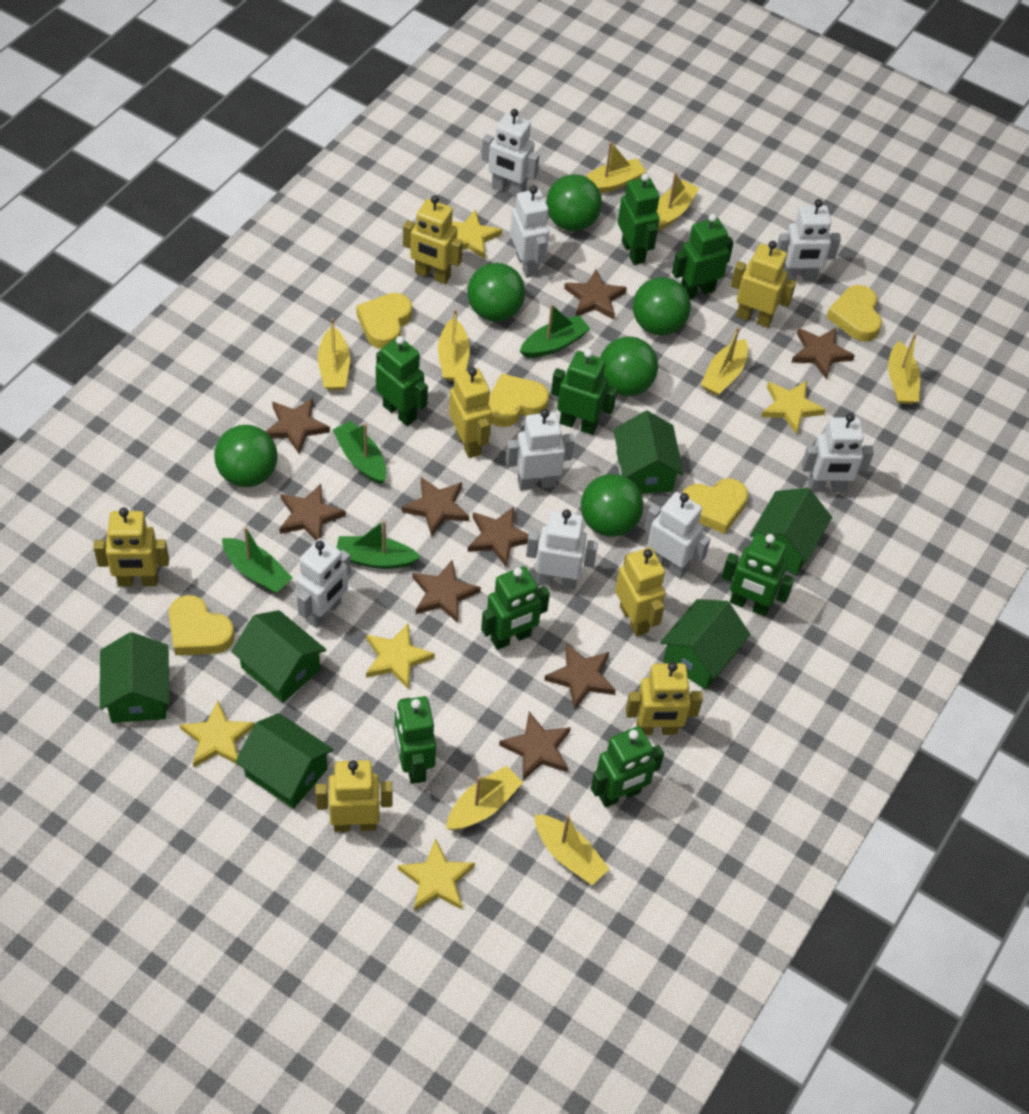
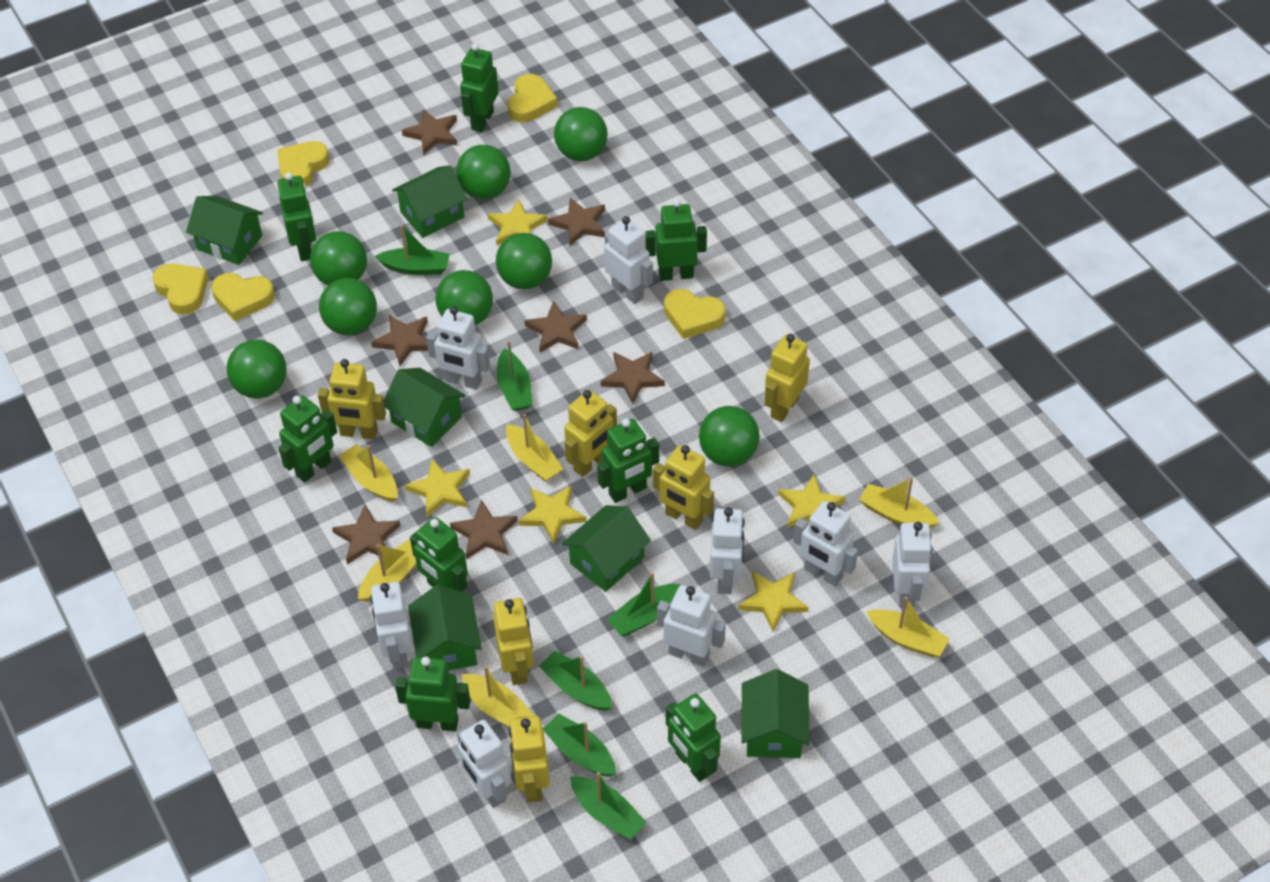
brown star: 9 -> 7
green ball: 6 -> 8
green boat: 4 -> 6
yellow boat: 8 -> 6
yellow robot: 7 -> 6

